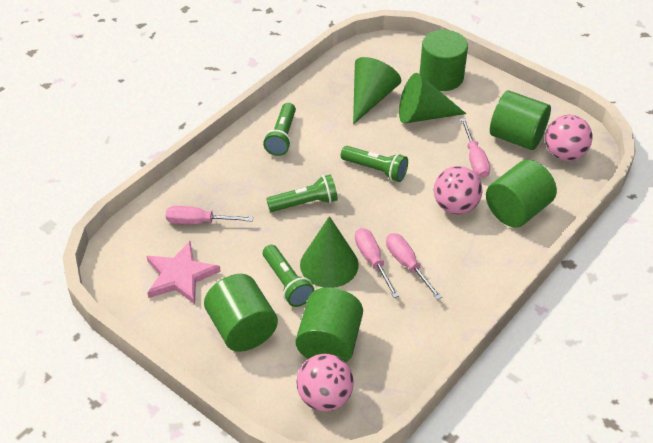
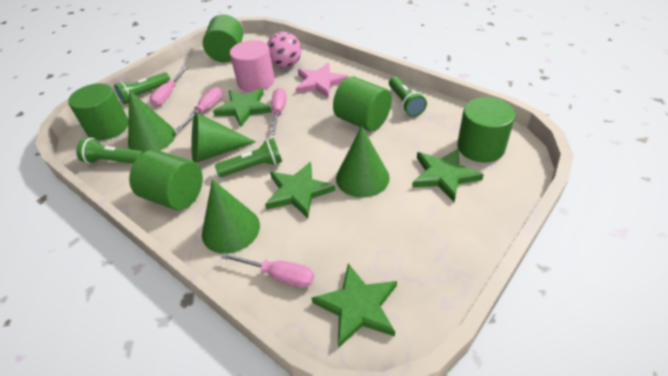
green cone: 3 -> 4
green star: 0 -> 4
pink ball: 3 -> 1
pink cylinder: 0 -> 1

